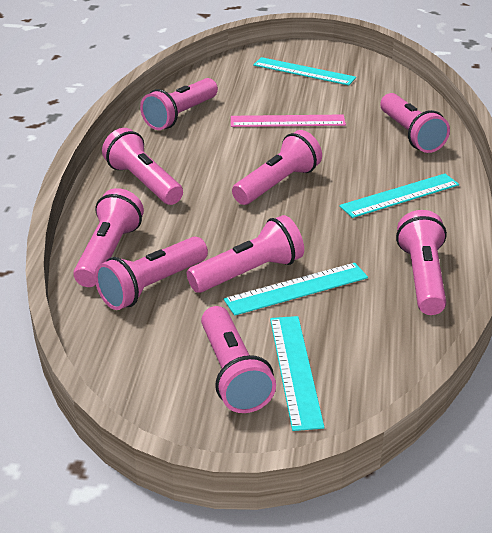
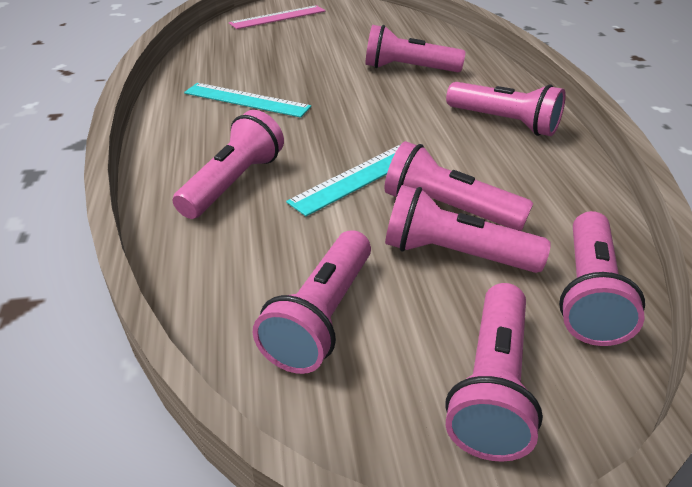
pink flashlight: 9 -> 8
turquoise ruler: 4 -> 2

